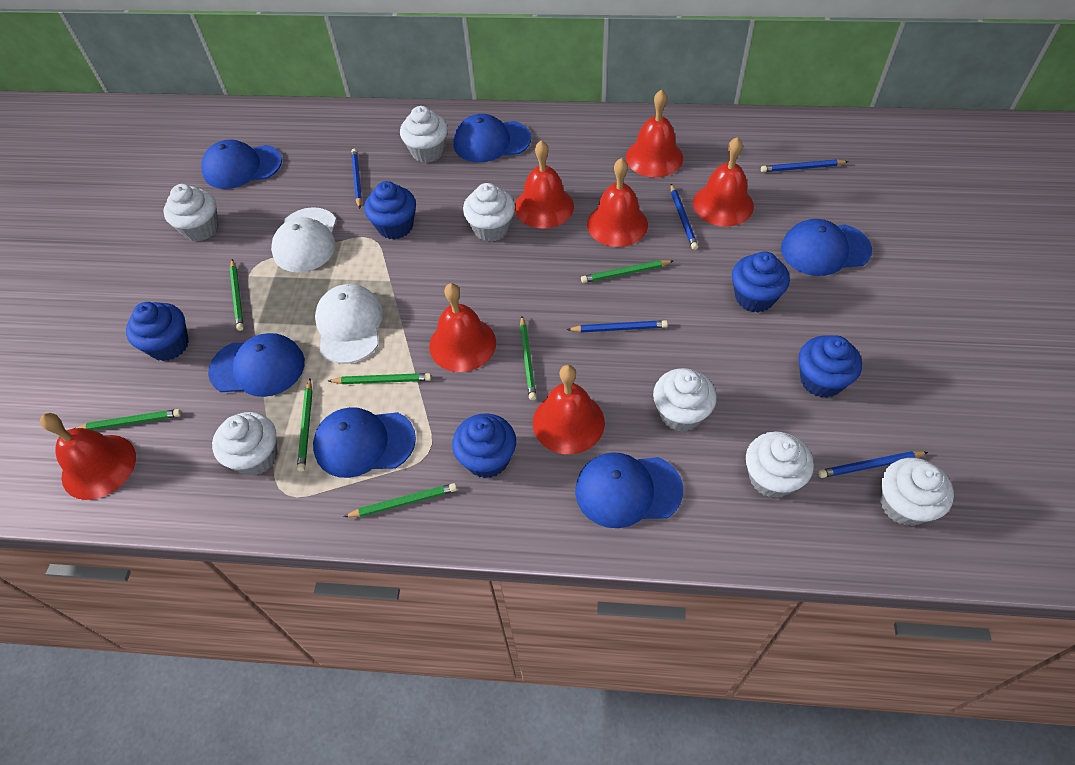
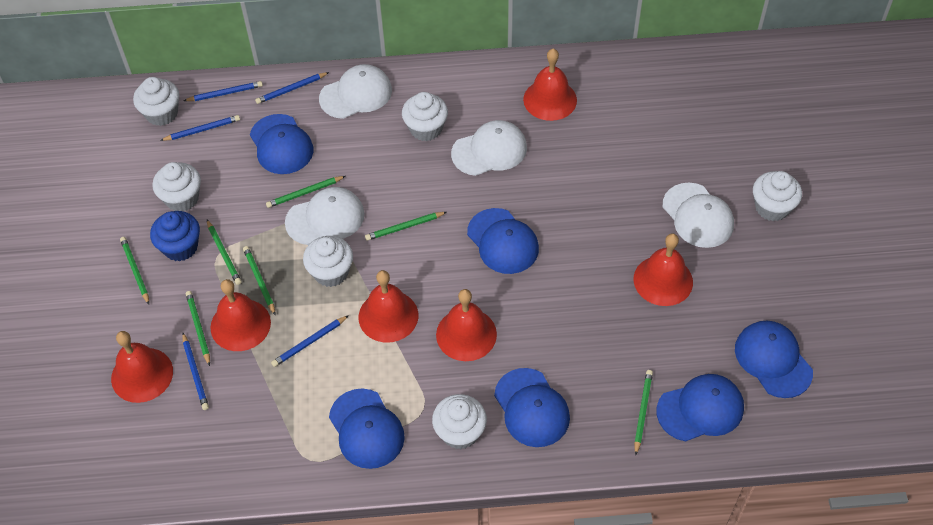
blue cupcake: 5 -> 1
red bell: 7 -> 6
white cap: 2 -> 4
white cupcake: 7 -> 6

